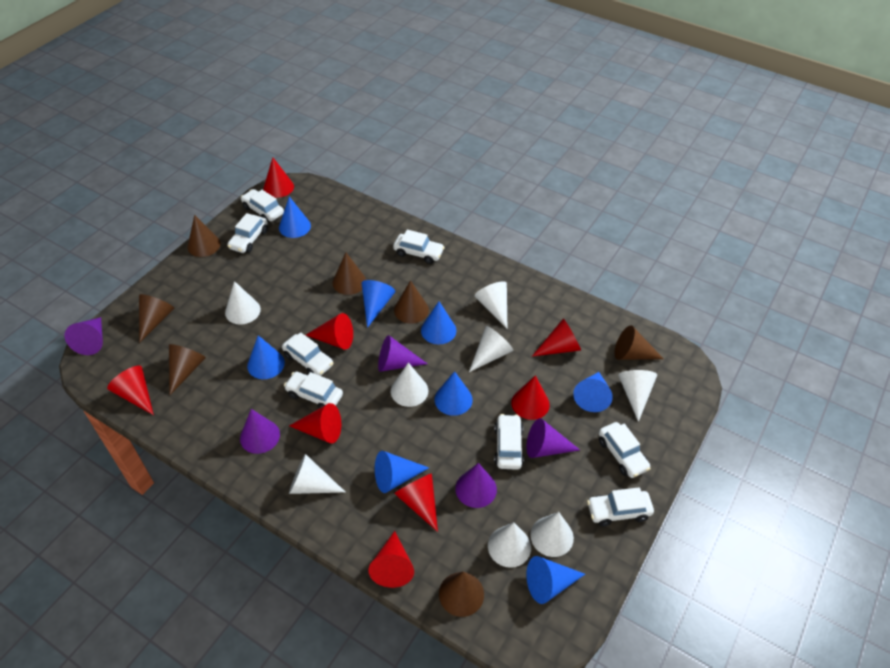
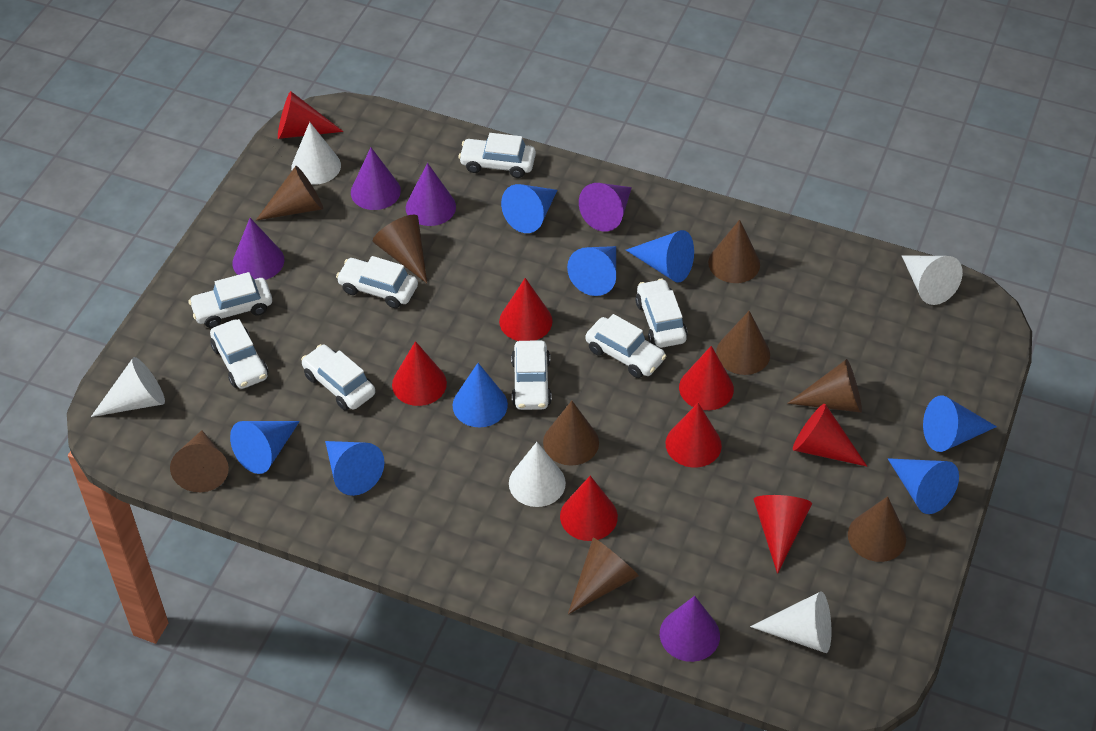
brown cone: 7 -> 9
white cone: 8 -> 5

